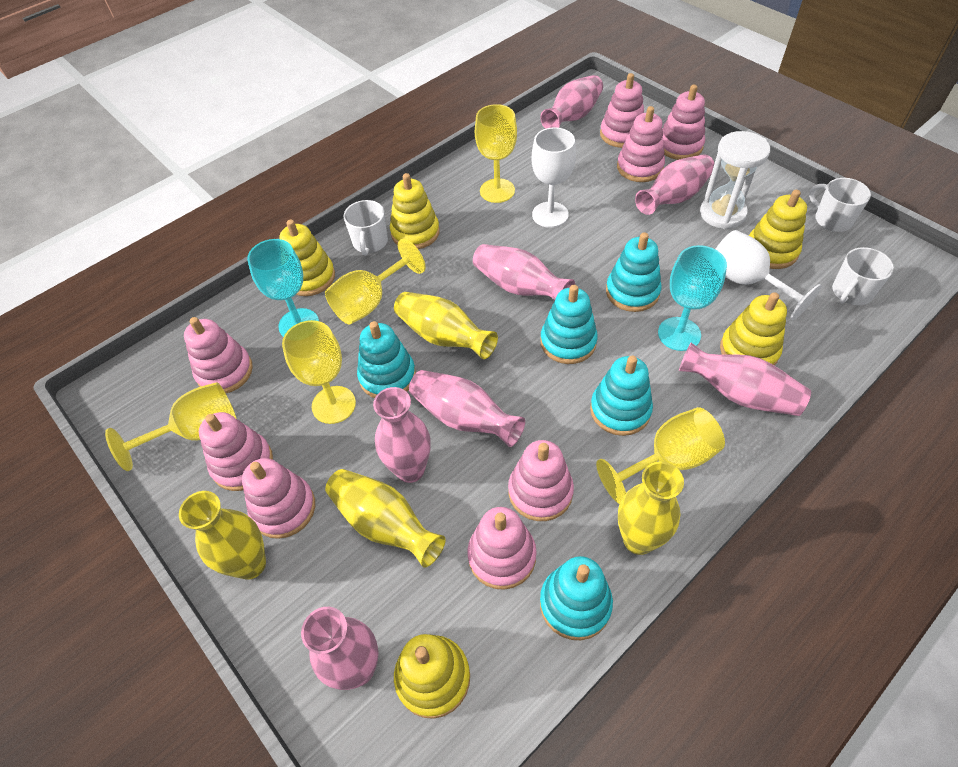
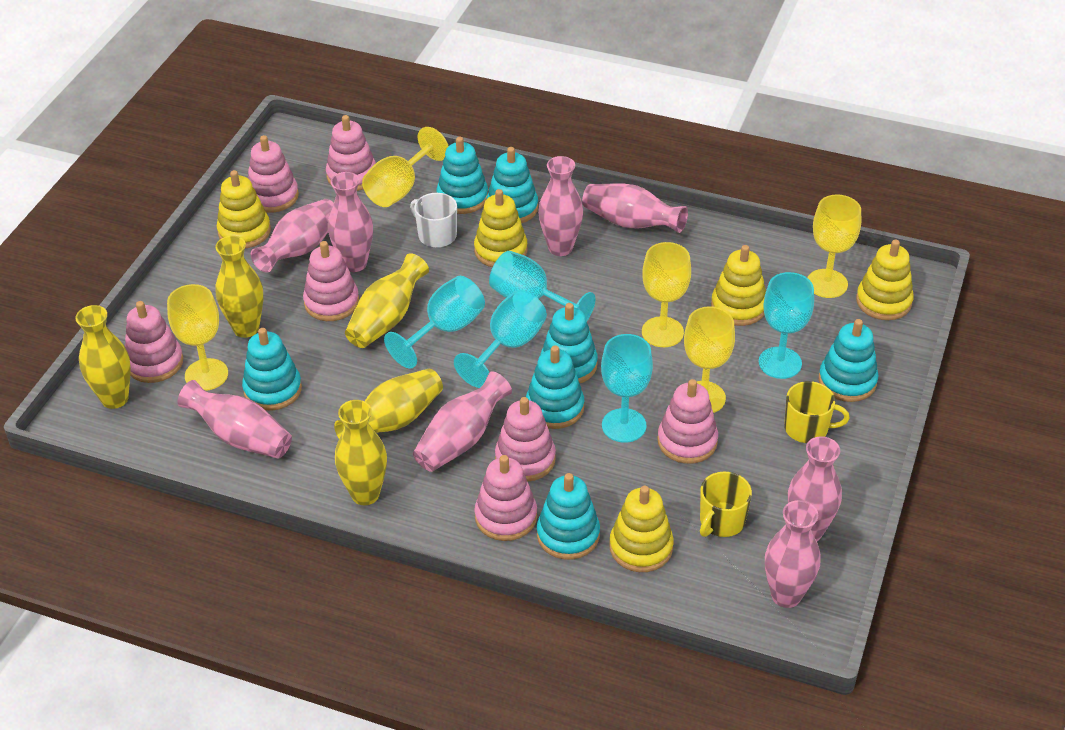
pink stacking toy: 8 -> 7
pink vase: 7 -> 8
turquoise goblet: 2 -> 5
turquoise stacking toy: 5 -> 7
white goblet: 2 -> 0
white hourglass: 1 -> 0
white mug: 3 -> 1
yellow mug: 0 -> 2
yellow vase: 4 -> 5

